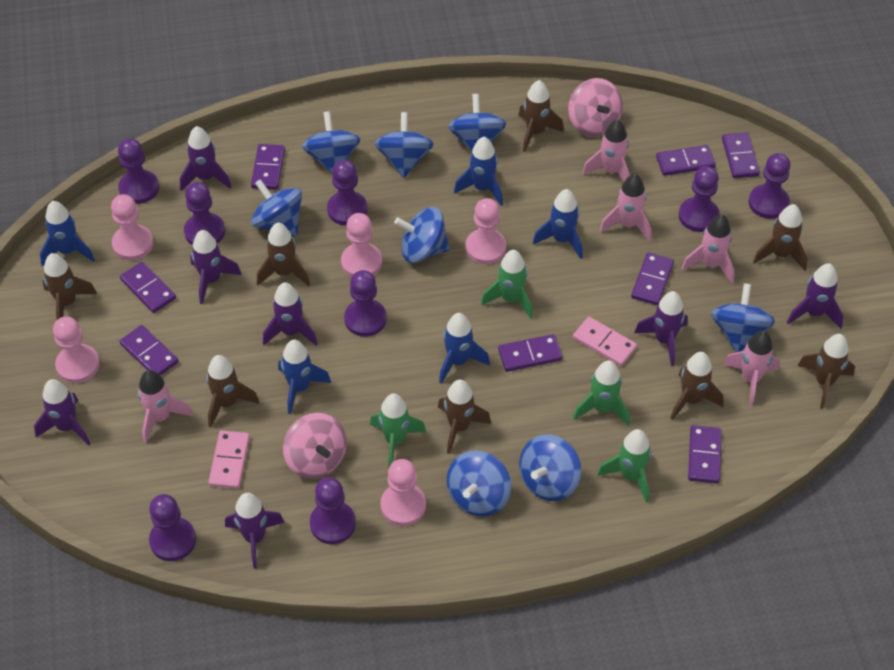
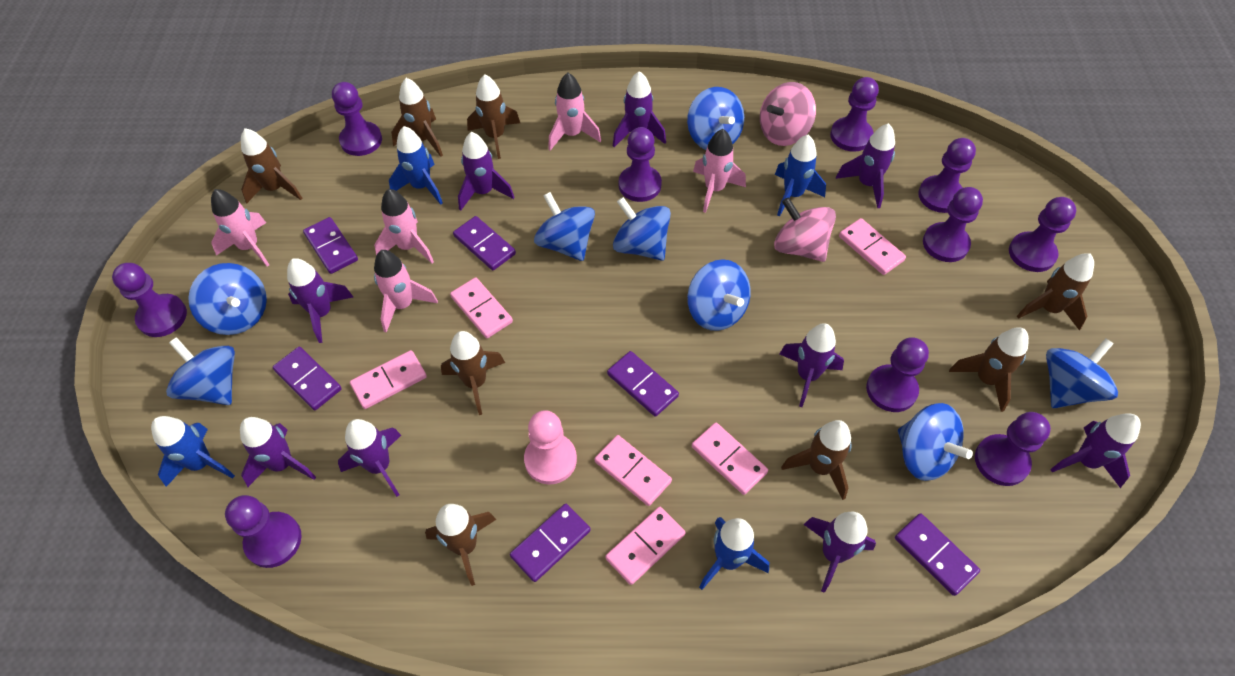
blue rocket: 5 -> 4
green rocket: 4 -> 0
pink domino: 2 -> 6
pink pawn: 5 -> 1
purple domino: 8 -> 6
purple pawn: 8 -> 10
purple rocket: 7 -> 9

